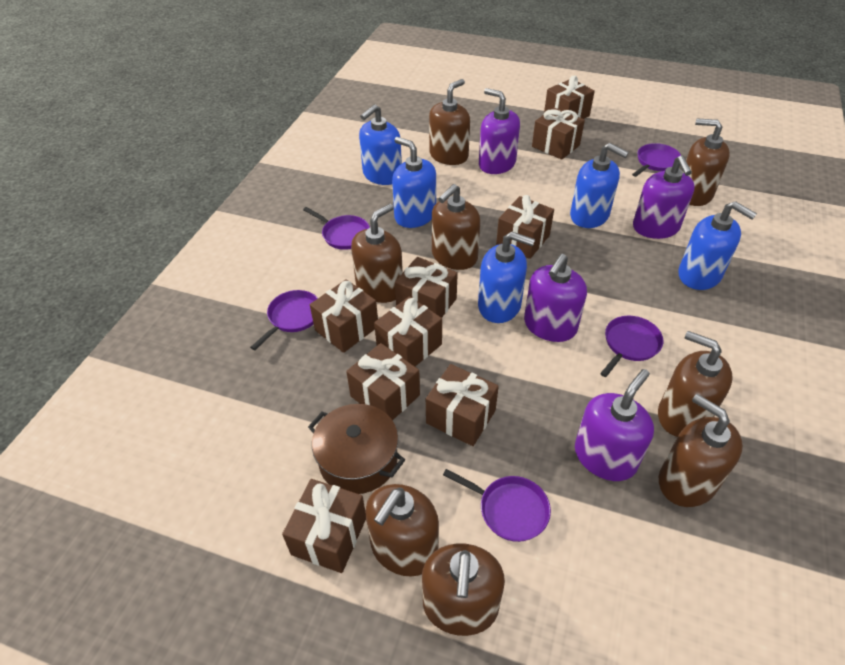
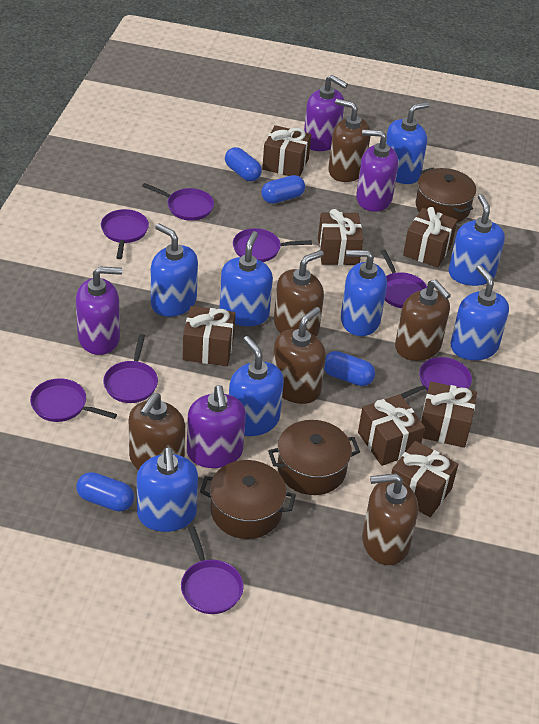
blue capsule: 0 -> 4
blue soap dispenser: 5 -> 8
brown gift: 9 -> 7
brown pot: 1 -> 3
brown soap dispenser: 8 -> 6
purple pan: 5 -> 8

